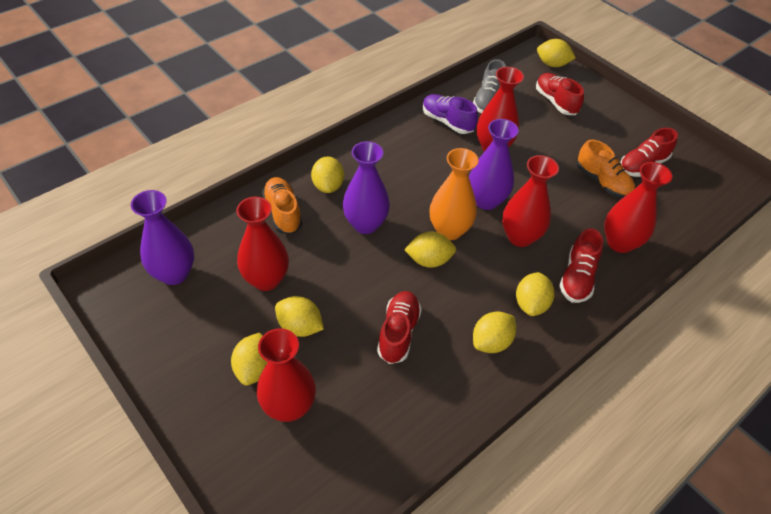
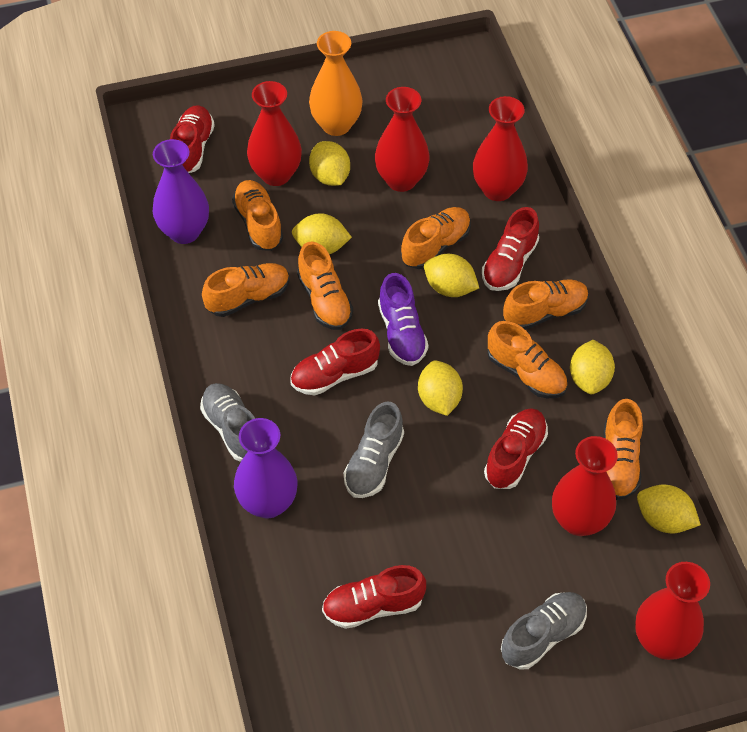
grey shoe: 1 -> 3
orange shoe: 2 -> 7
purple vase: 3 -> 2
red shoe: 4 -> 5
yellow lemon: 7 -> 6

